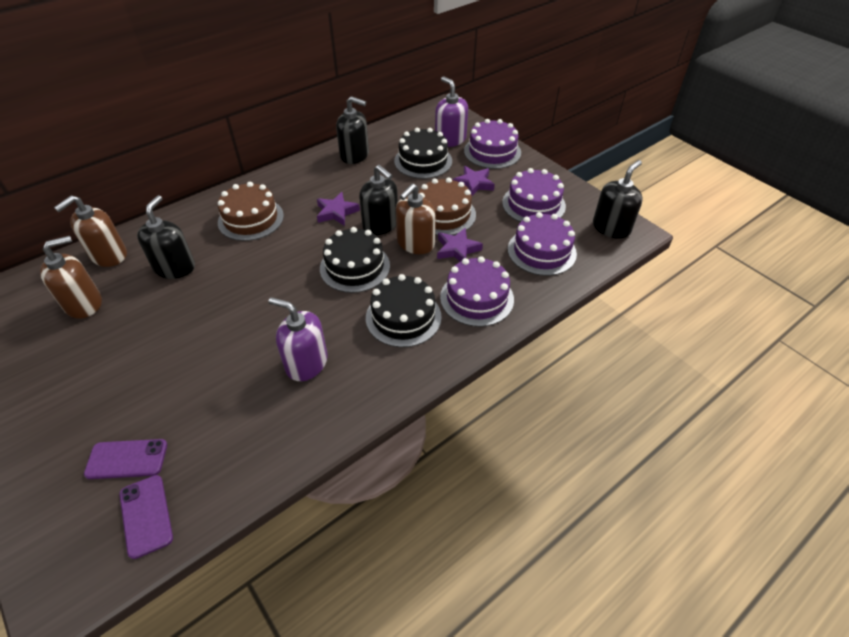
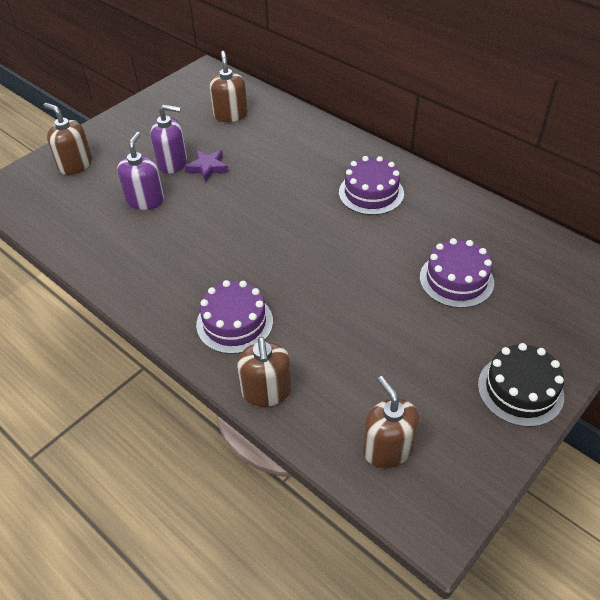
black cake: 3 -> 1
black soap dispenser: 4 -> 0
brown cake: 2 -> 0
brown soap dispenser: 3 -> 4
purple cake: 4 -> 3
purple phone: 2 -> 0
purple star: 3 -> 1

